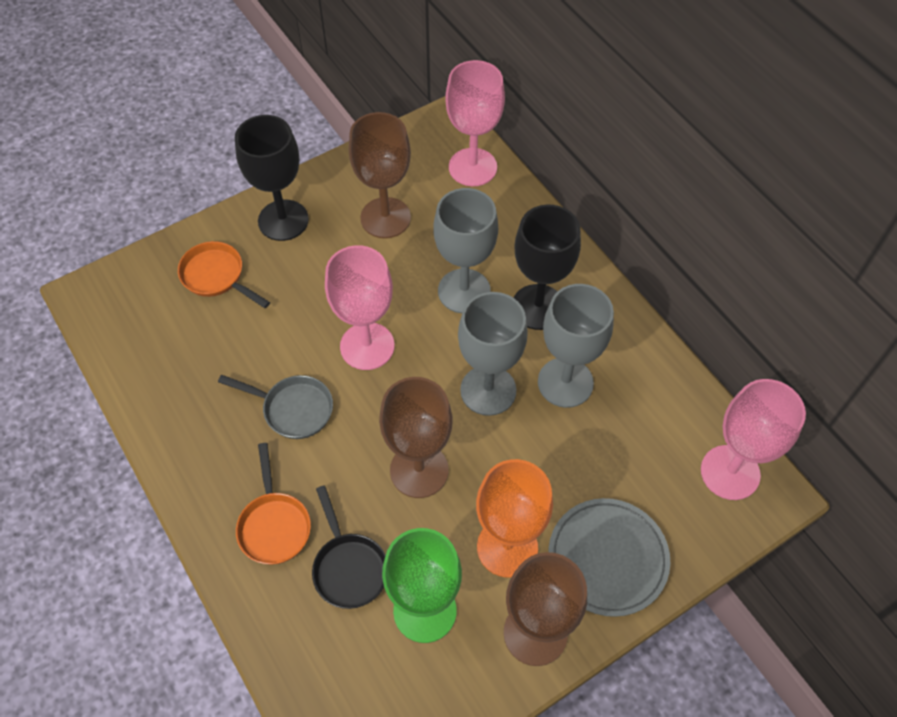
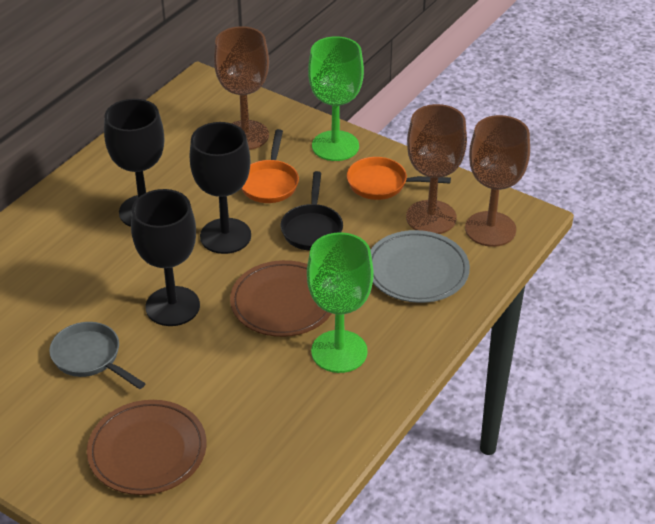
black goblet: 2 -> 3
brown plate: 0 -> 2
green goblet: 1 -> 2
grey goblet: 3 -> 0
orange goblet: 1 -> 0
pink goblet: 3 -> 0

